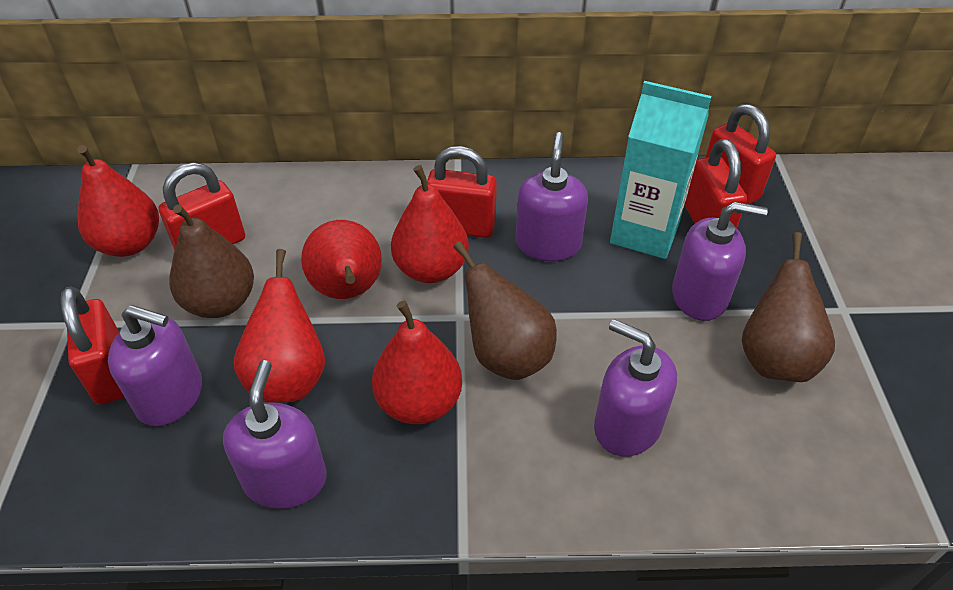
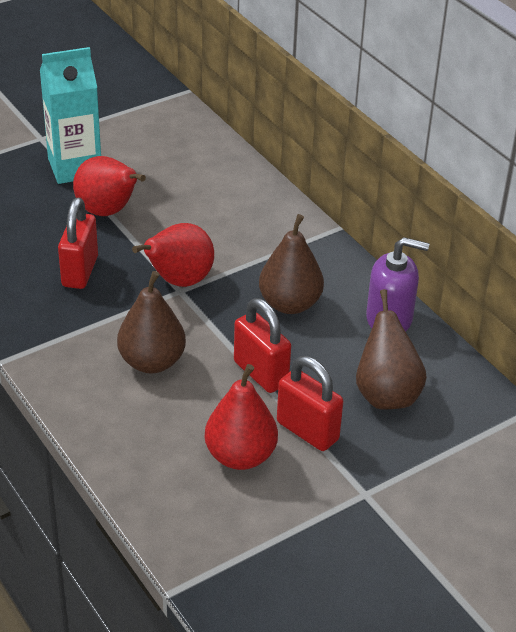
purple soap dispenser: 5 -> 1
red padlock: 5 -> 3
red pear: 5 -> 3

